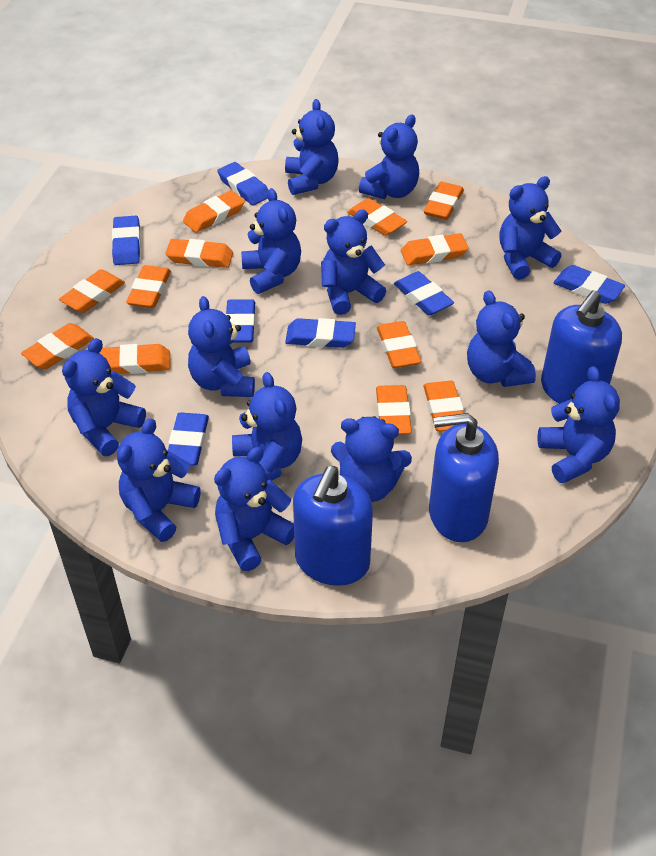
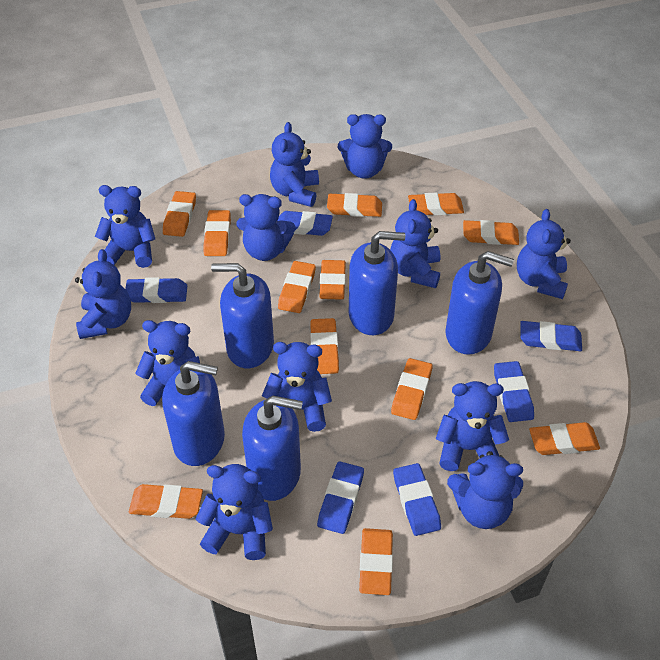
blue eraser: 7 -> 6
blue soap dispenser: 3 -> 5
blue teddy bear: 13 -> 12

